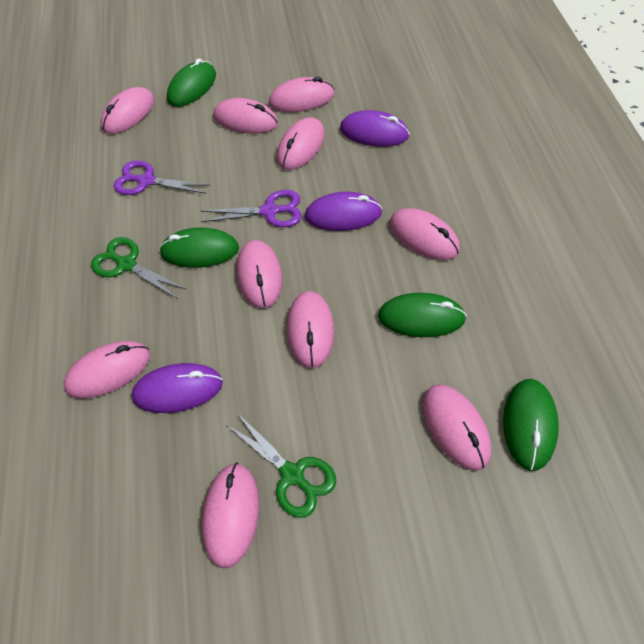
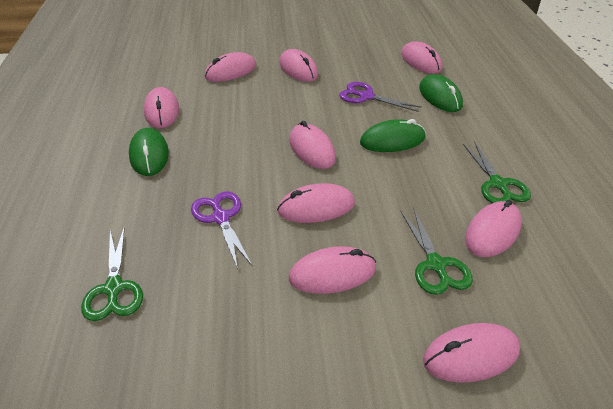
green mouse: 4 -> 3
green scissors: 2 -> 3
pink mouse: 10 -> 9
purple mouse: 3 -> 0

